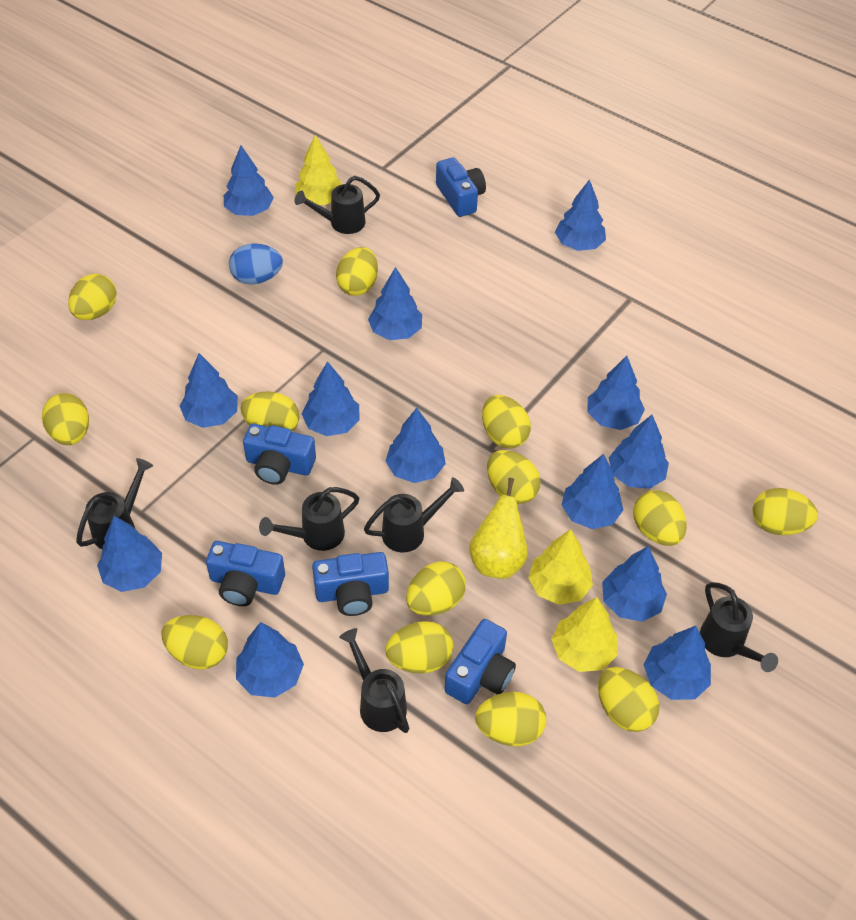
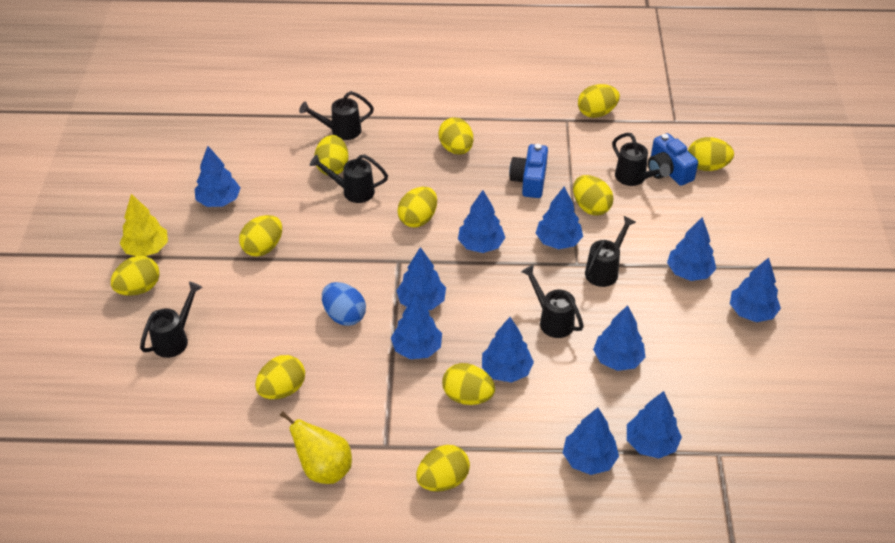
blue camera: 5 -> 2
blue tree: 13 -> 11
yellow egg: 13 -> 11
yellow tree: 3 -> 1

